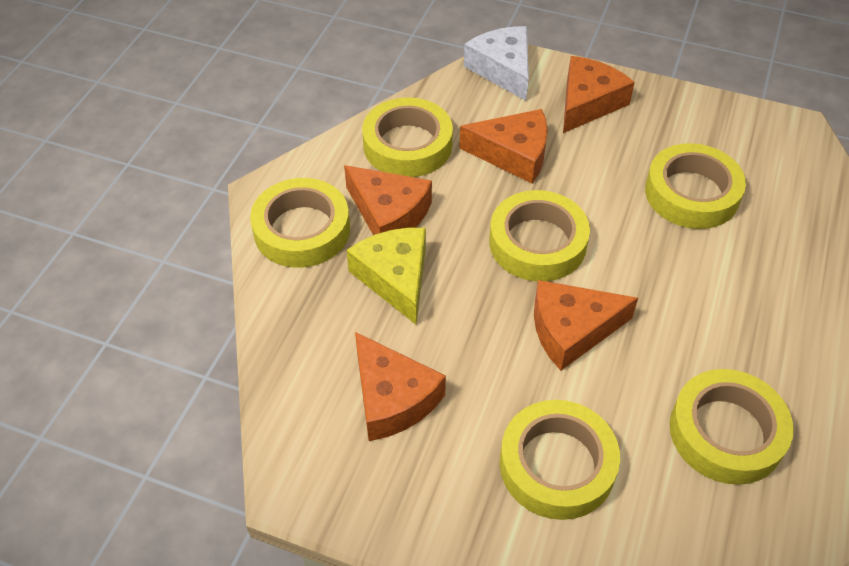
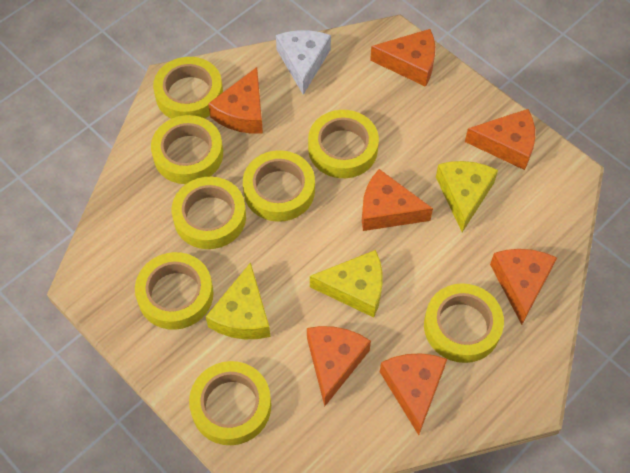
orange cheese: 5 -> 7
yellow cheese: 1 -> 3
yellow tape: 6 -> 8

